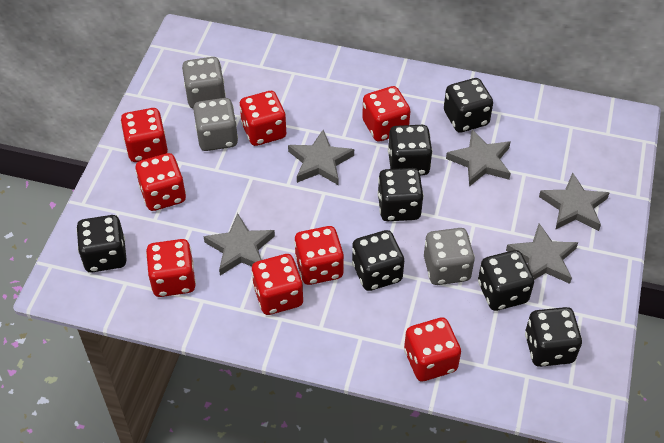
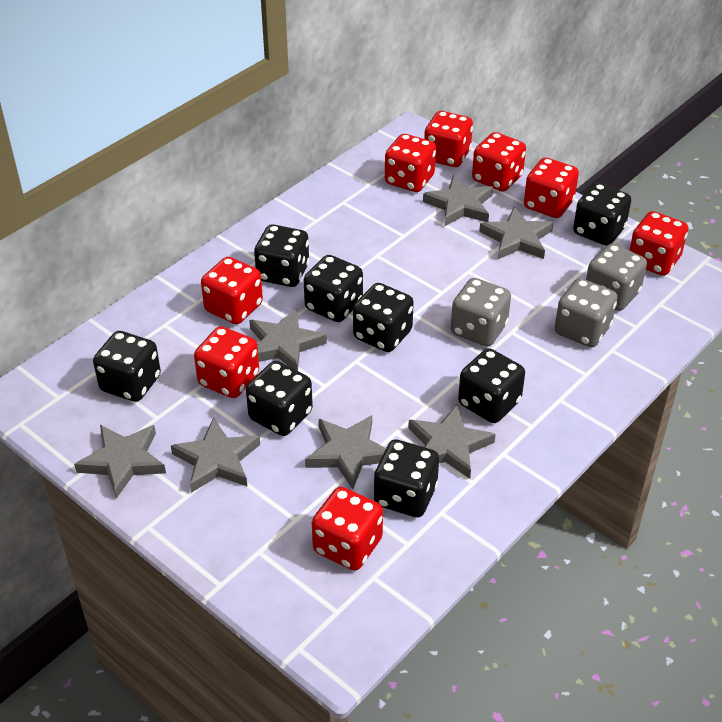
black dice: 7 -> 8
grey star: 5 -> 7

